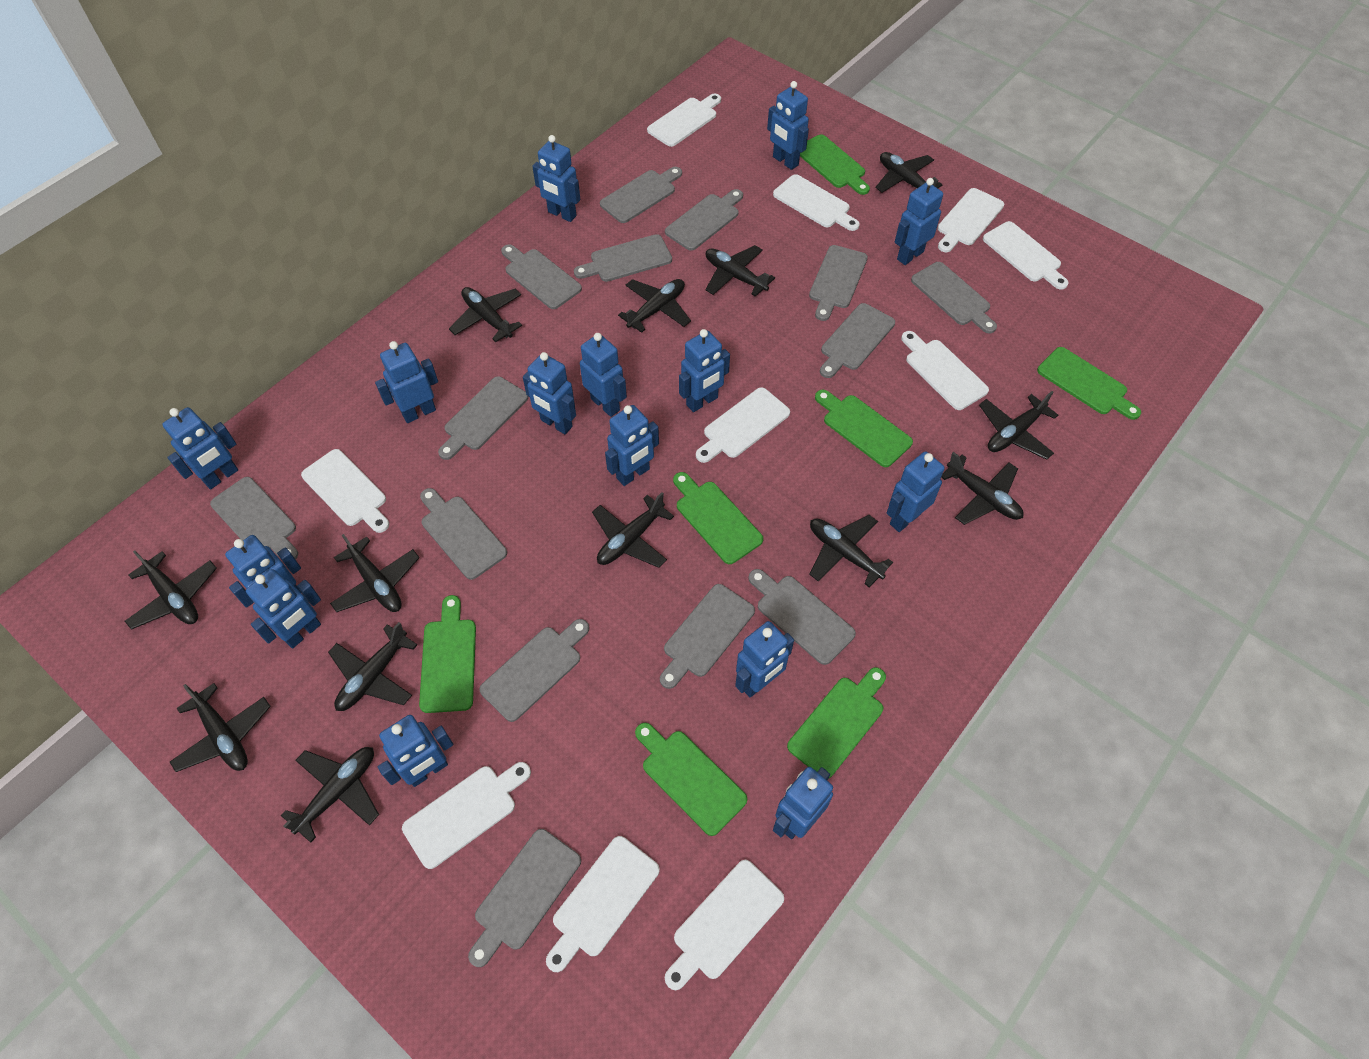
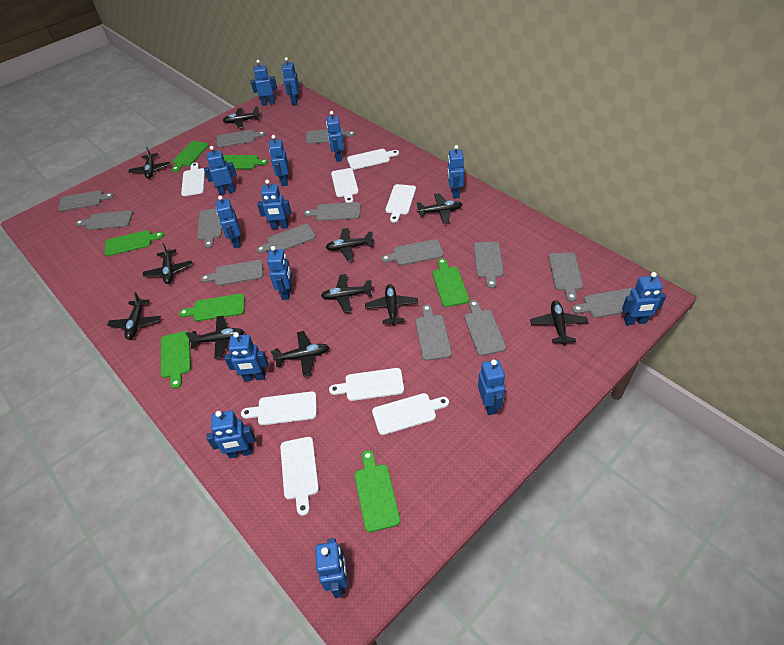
black plane: 13 -> 11
blue robot: 15 -> 14
white cutting board: 10 -> 8

